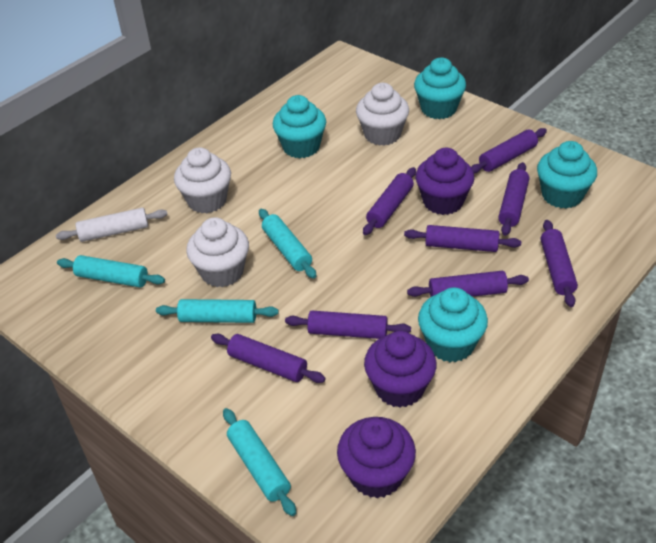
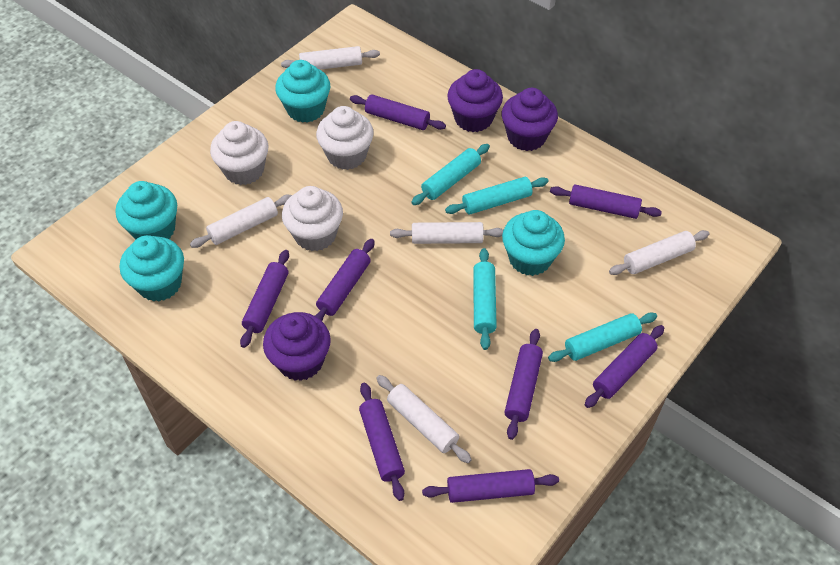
white rolling pin: 1 -> 5

